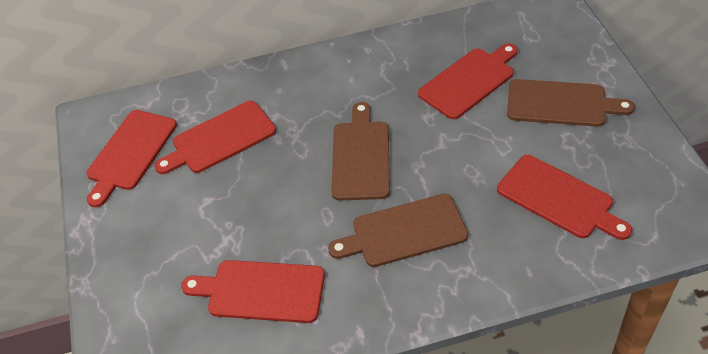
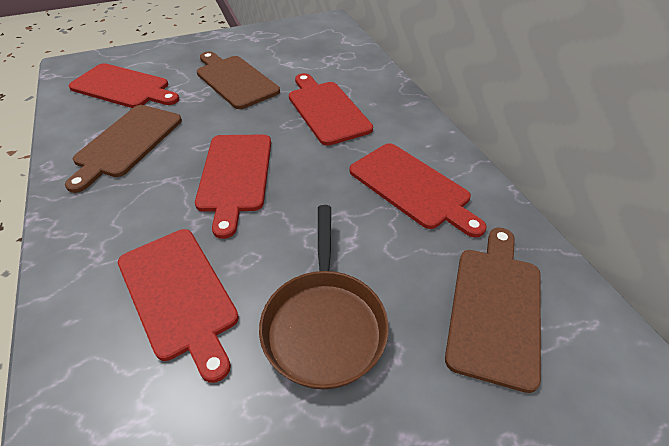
brown pan: 0 -> 1

